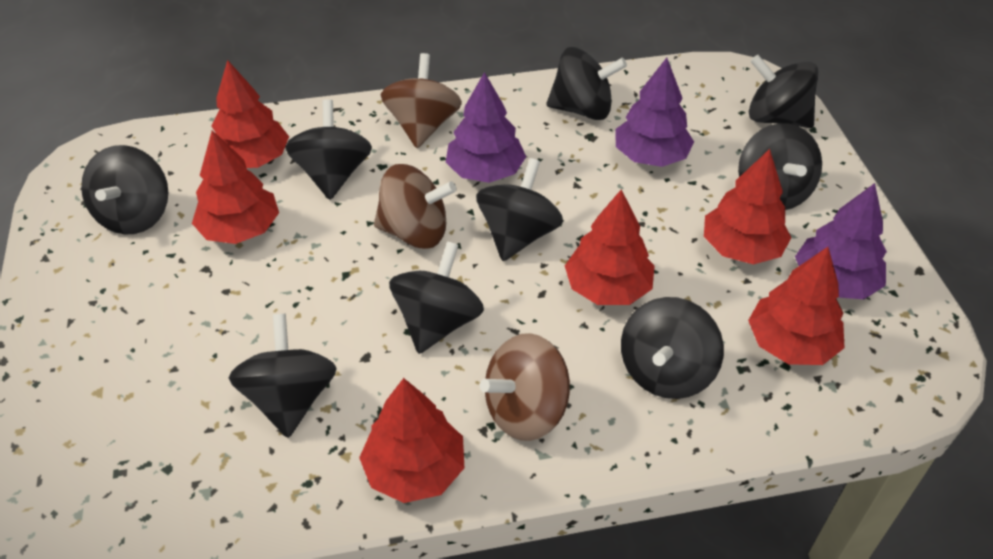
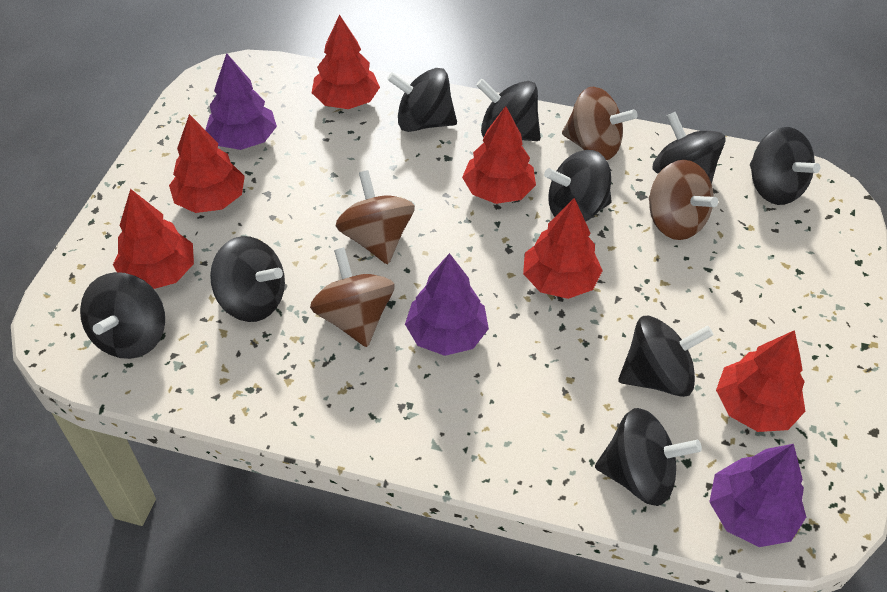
brown spinning top: 3 -> 4

